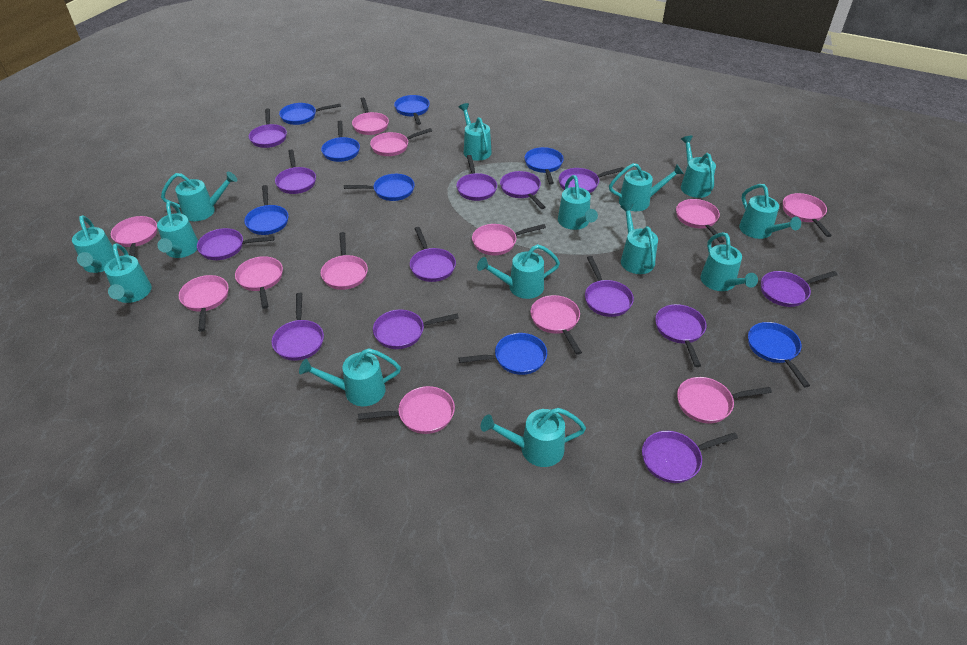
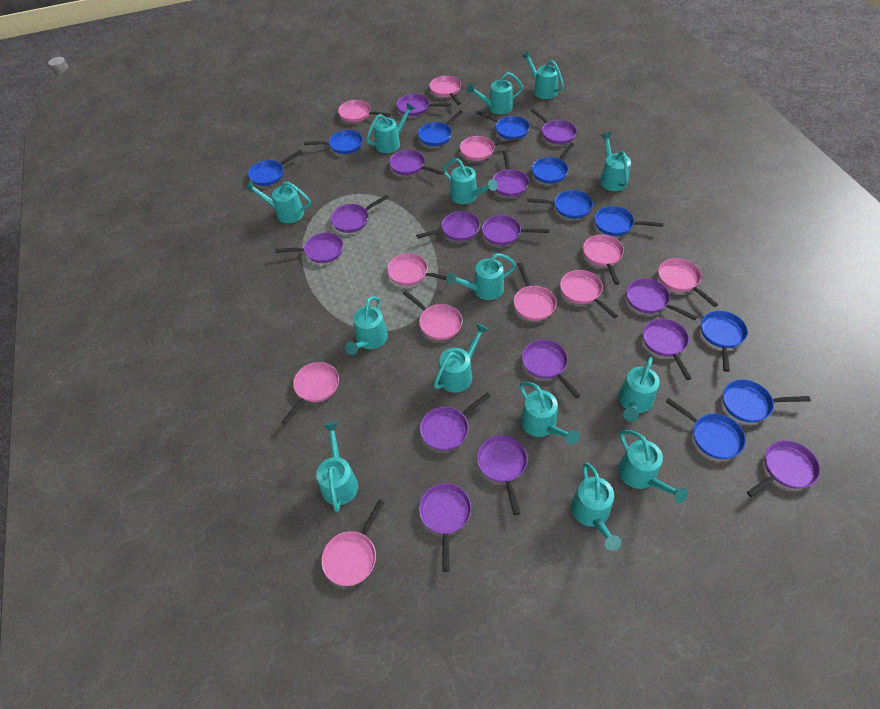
blue pan: 8 -> 10
pink pan: 12 -> 11
purple pan: 13 -> 15

